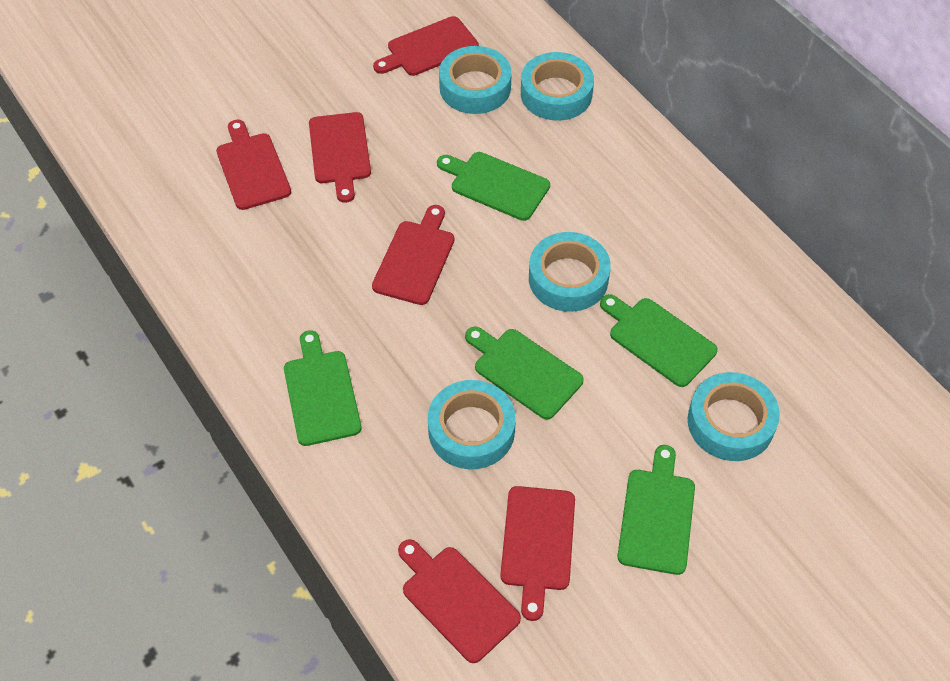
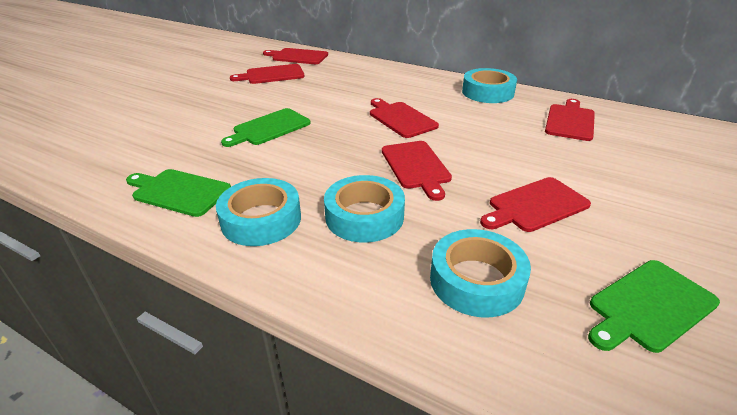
green cutting board: 5 -> 3
turquoise tape: 5 -> 4

